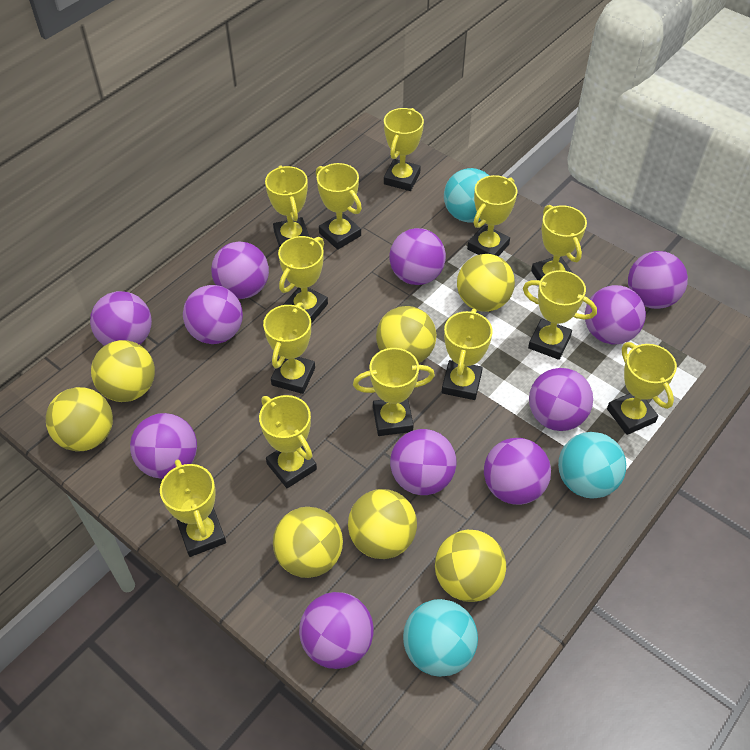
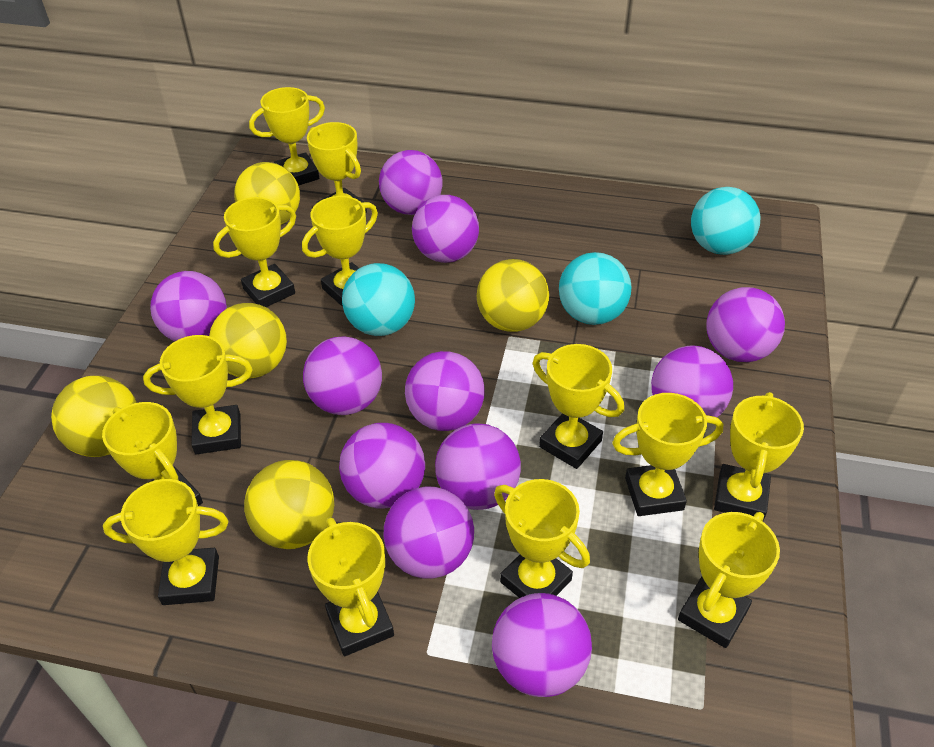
yellow ball: 7 -> 5

